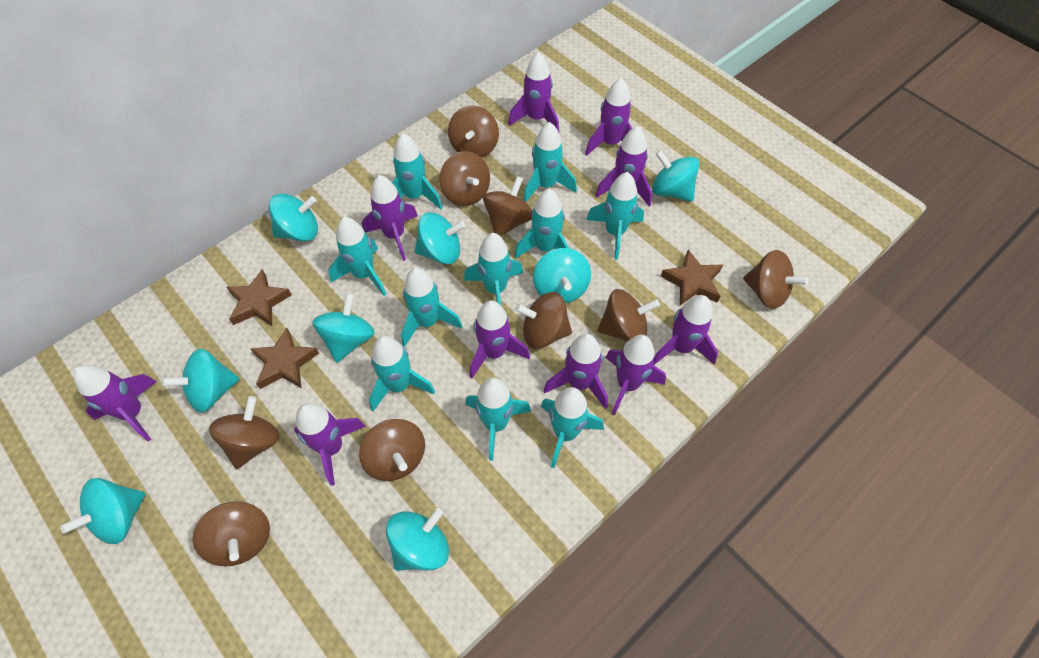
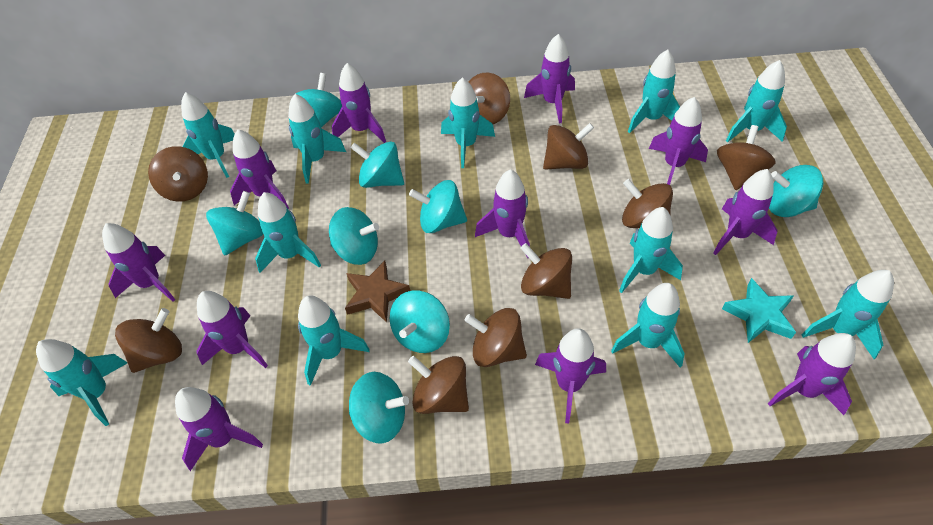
brown star: 3 -> 1
purple rocket: 10 -> 11
turquoise rocket: 10 -> 11
turquoise star: 0 -> 1

